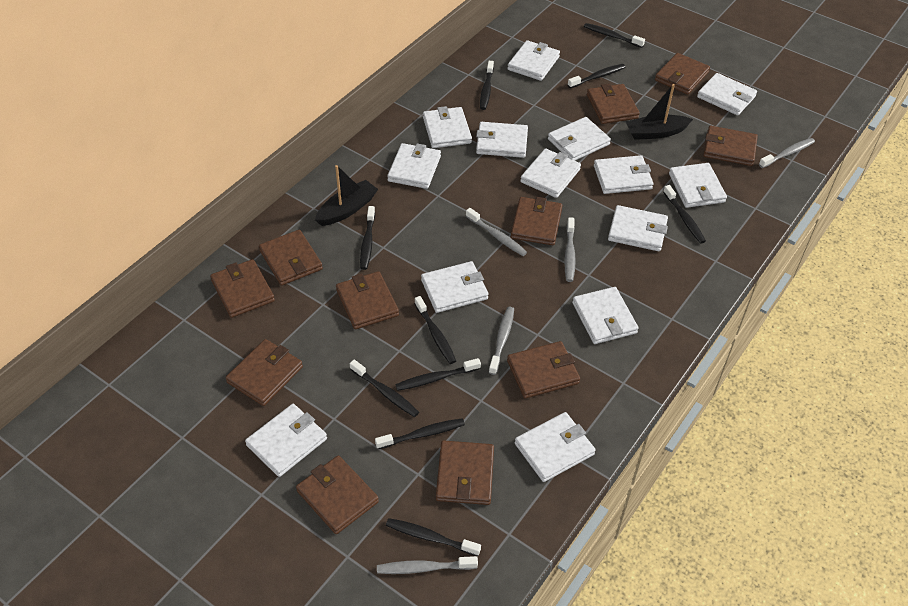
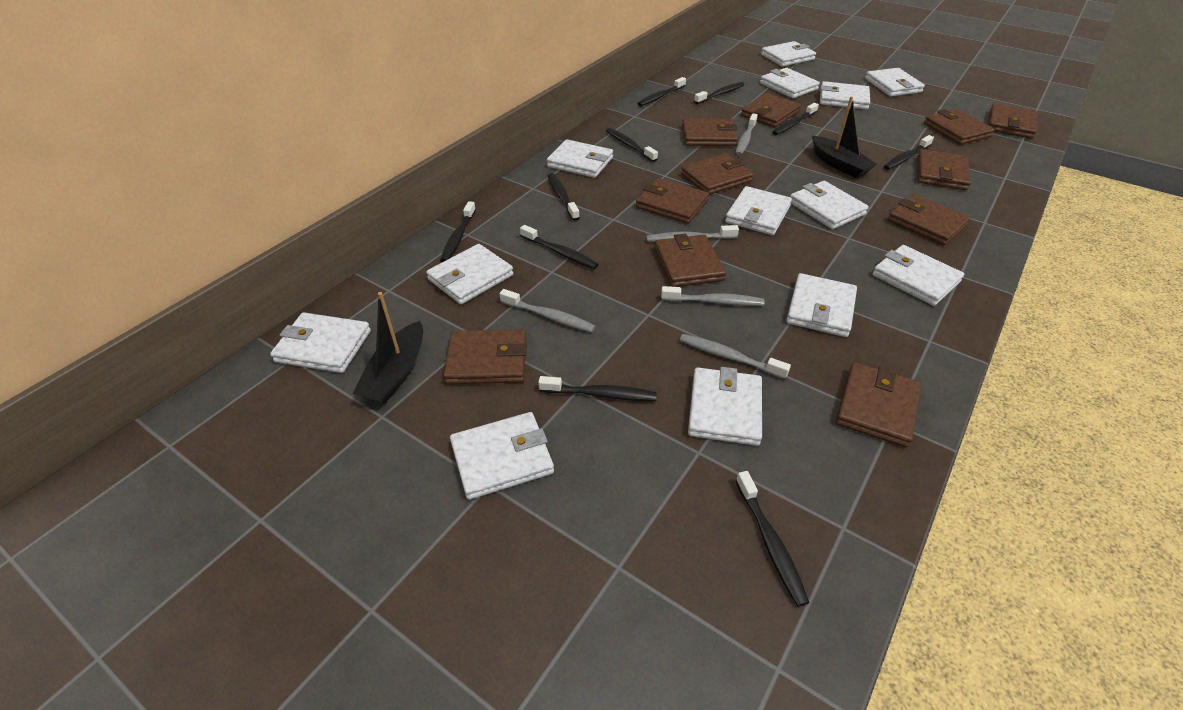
white wallet: 14 -> 13

